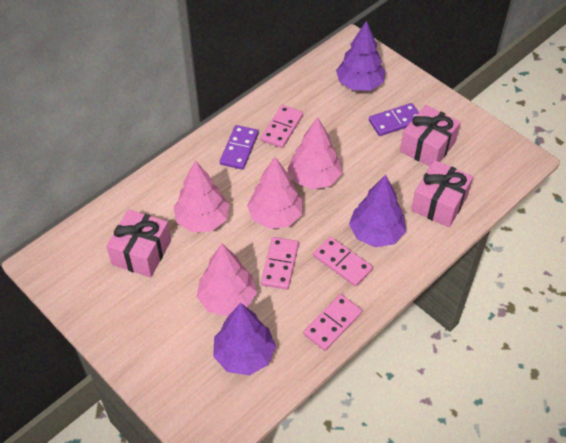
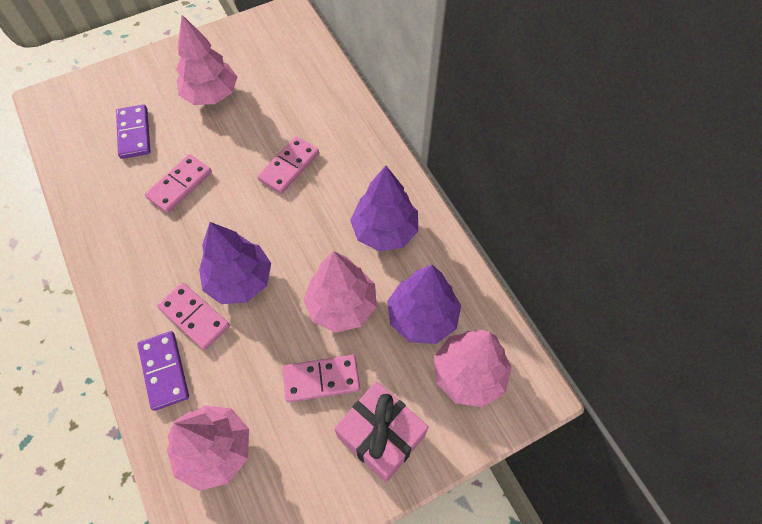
pink gift: 3 -> 1

